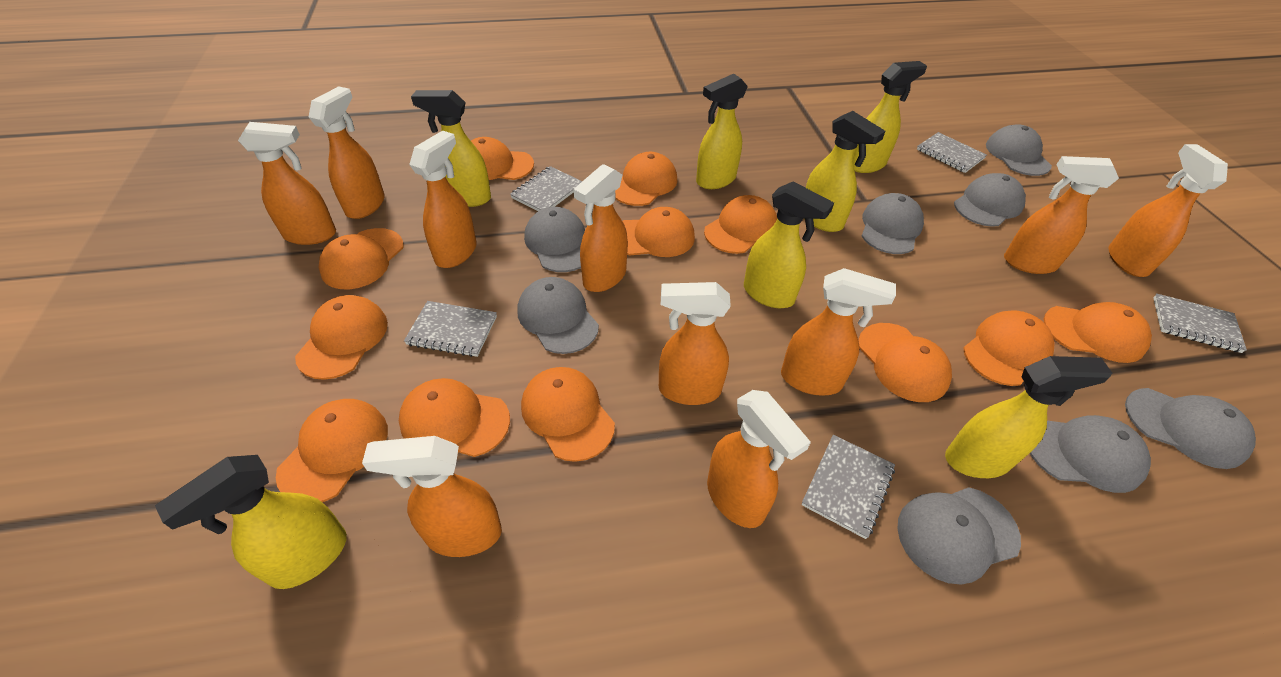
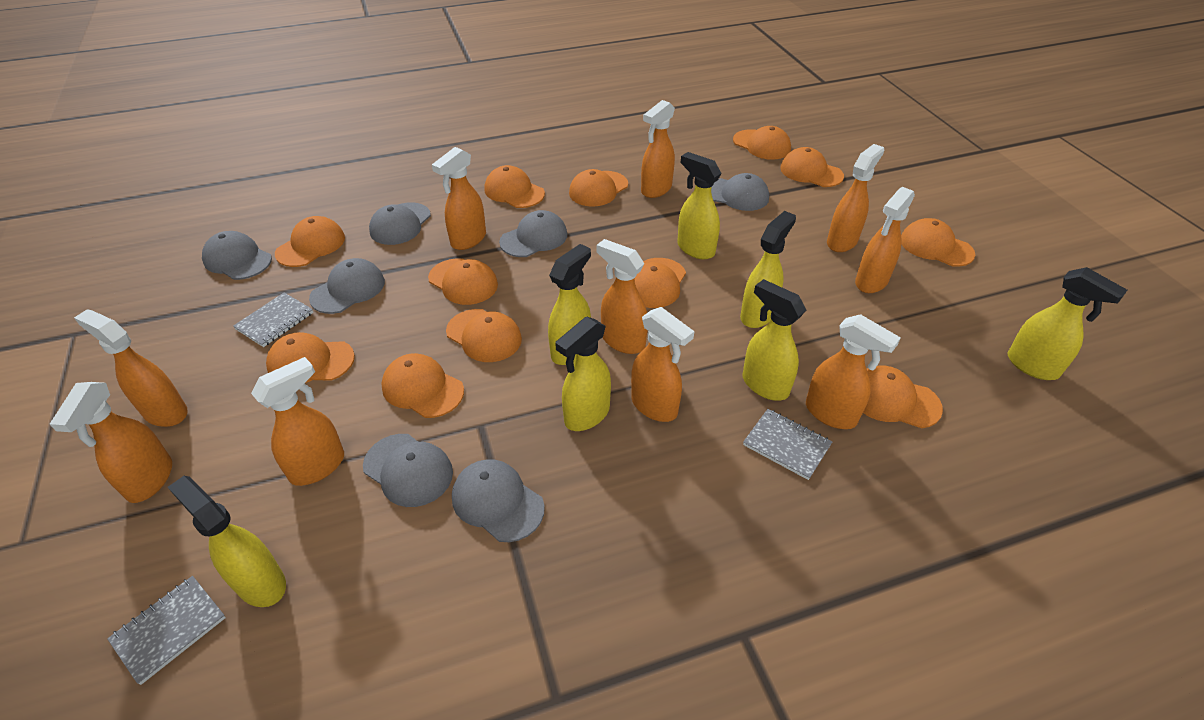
grey cap: 8 -> 7
grey notebook: 5 -> 3

